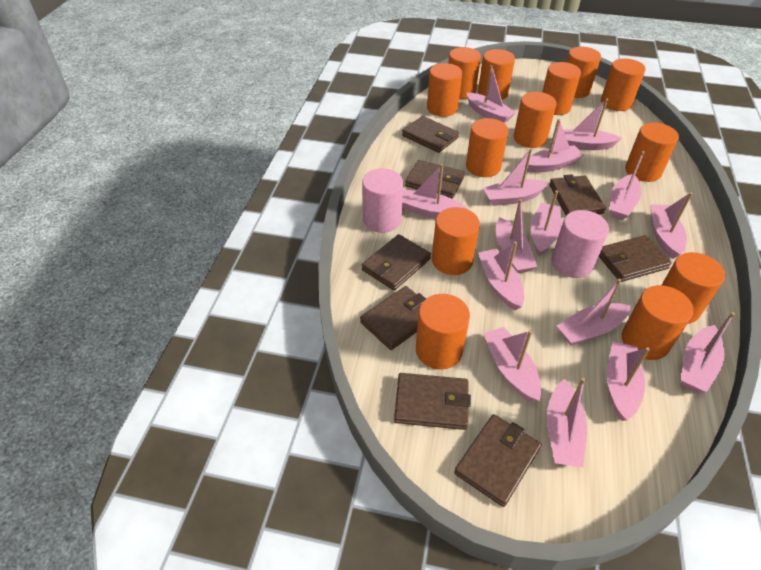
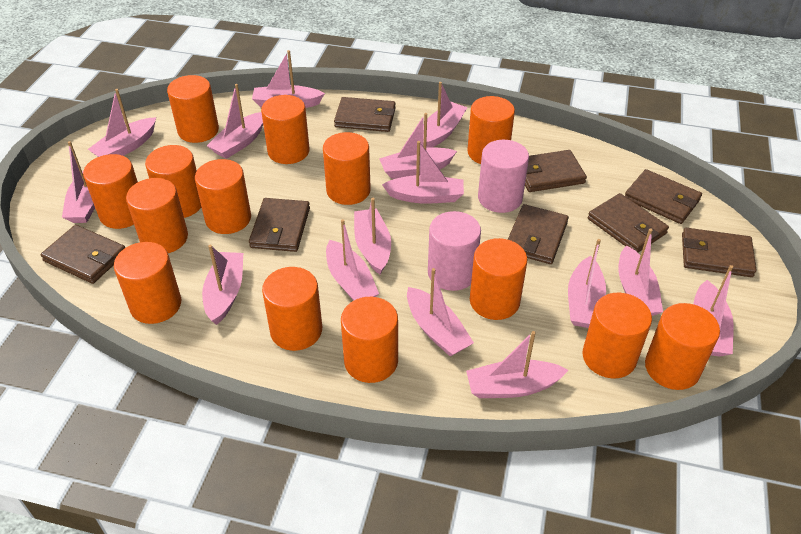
orange cylinder: 13 -> 14

